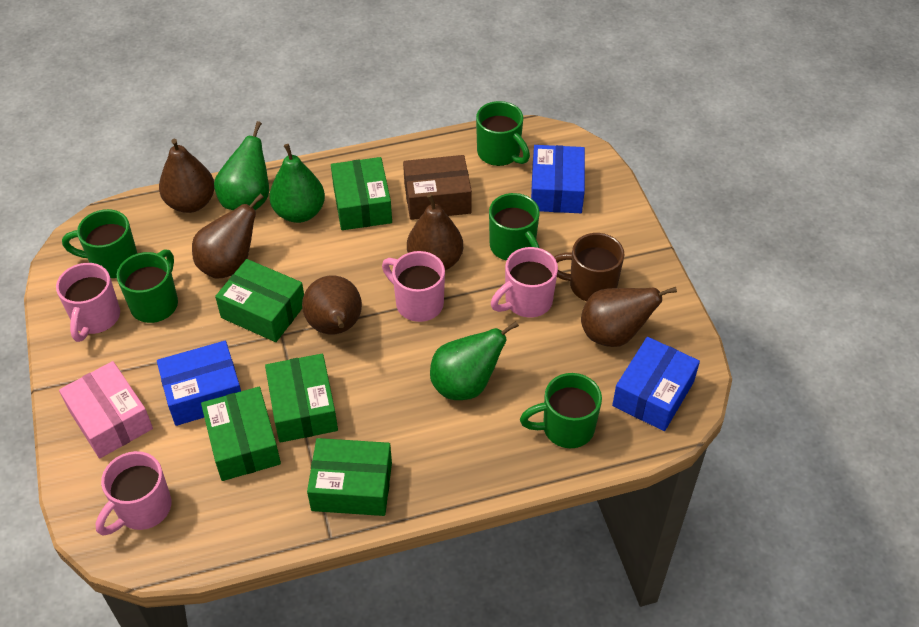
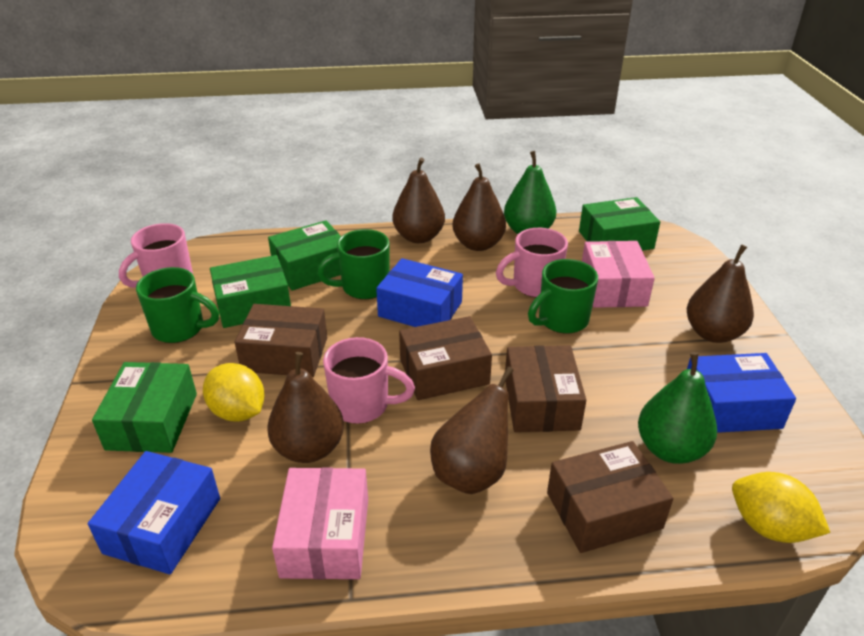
brown box: 1 -> 4
brown mug: 1 -> 0
green box: 5 -> 4
green mug: 5 -> 3
green pear: 3 -> 2
pink box: 1 -> 2
pink mug: 4 -> 3
yellow lemon: 0 -> 2

